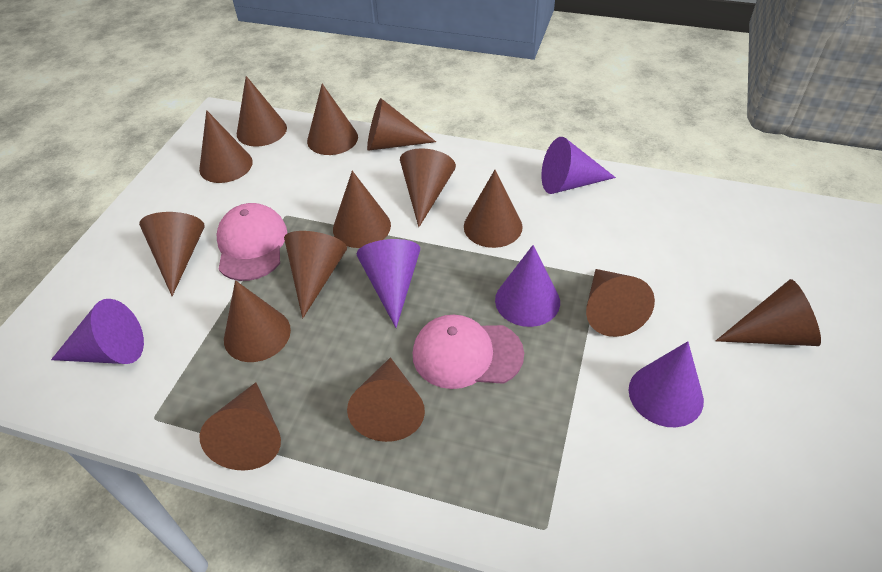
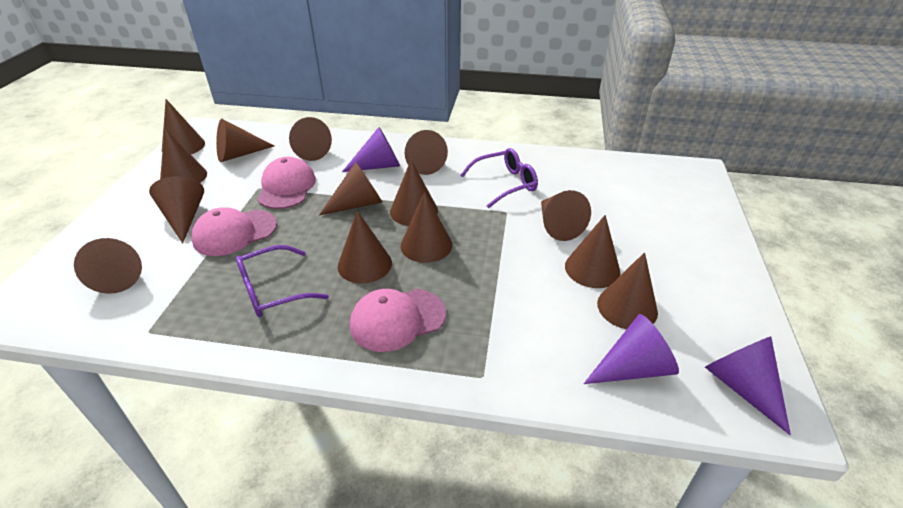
pink cap: 2 -> 3
purple cone: 5 -> 3
purple glasses: 0 -> 2

